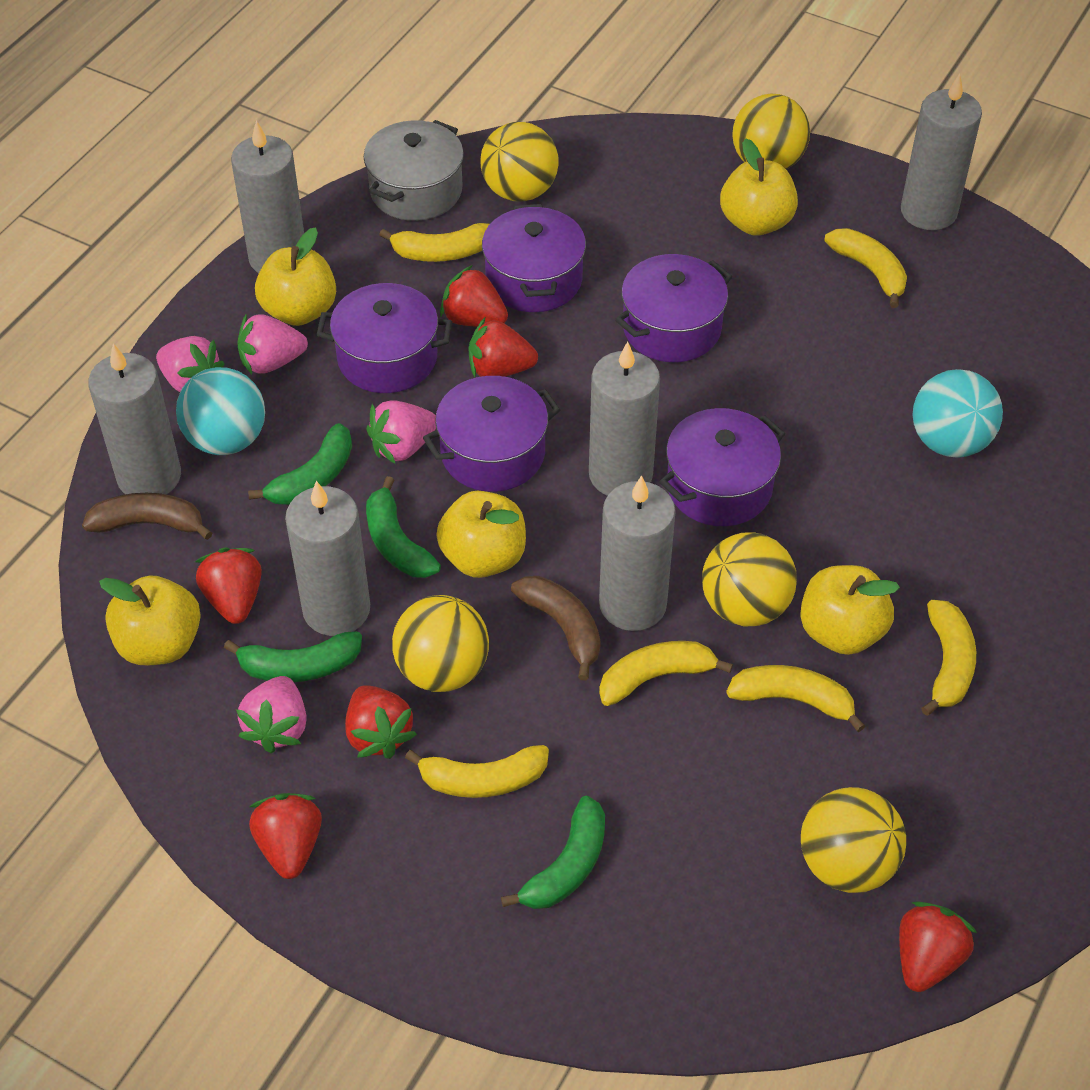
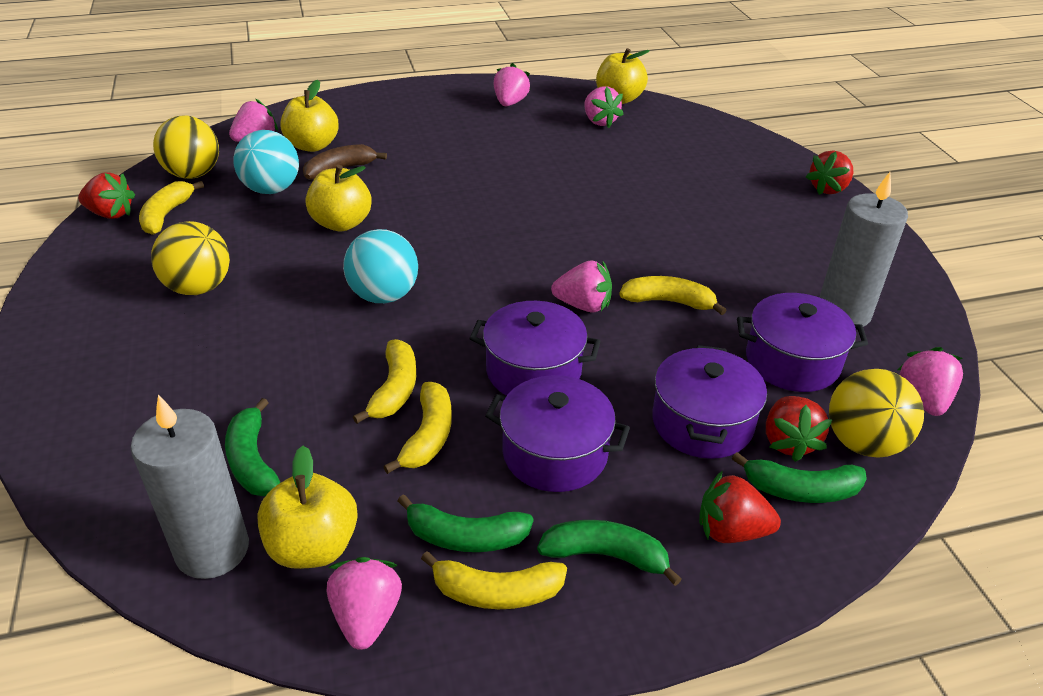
brown banana: 2 -> 1
grey candle: 6 -> 2
grey pot: 1 -> 0
pink strawberry: 4 -> 6
purple pot: 5 -> 4
red strawberry: 6 -> 4
yellow apple: 5 -> 4
yellow ball: 5 -> 3
yellow banana: 6 -> 5

